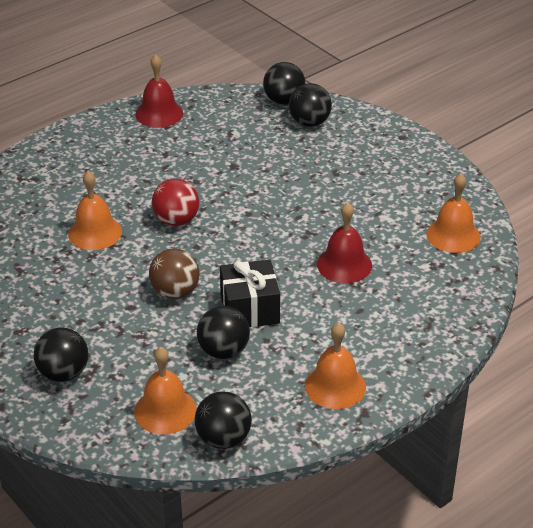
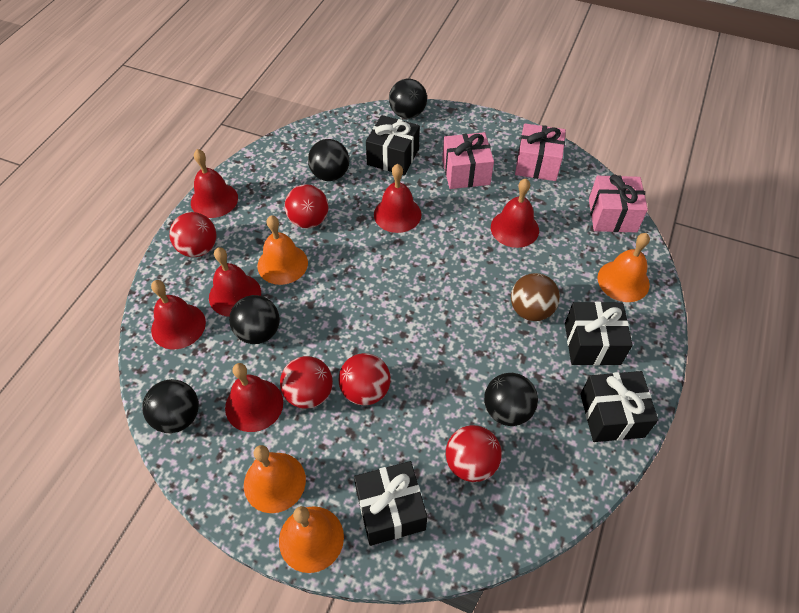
black gift: 1 -> 4
pink gift: 0 -> 3
red ball: 1 -> 5
red bell: 2 -> 6

